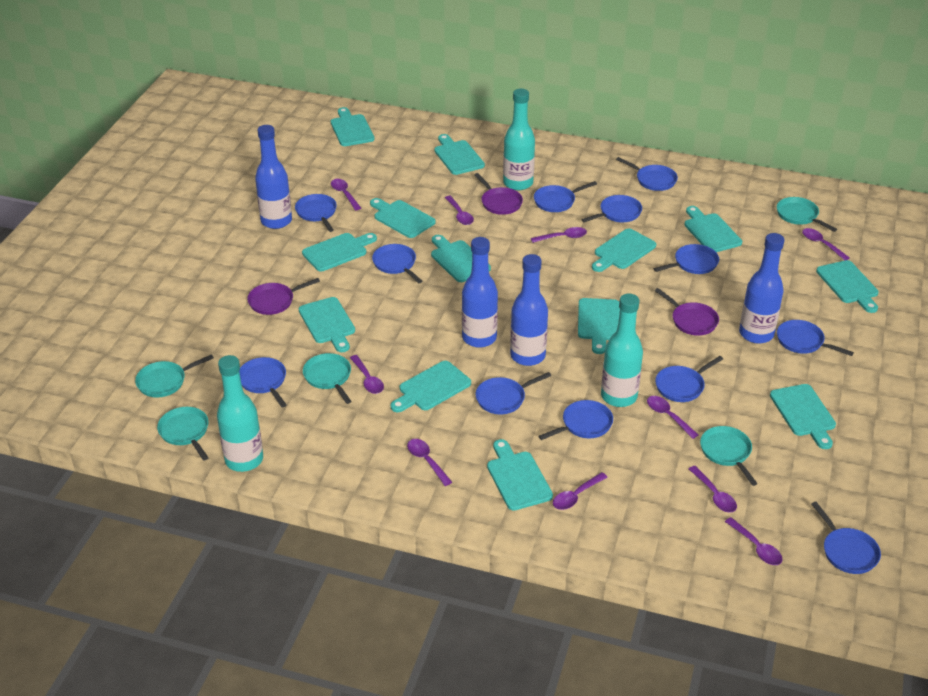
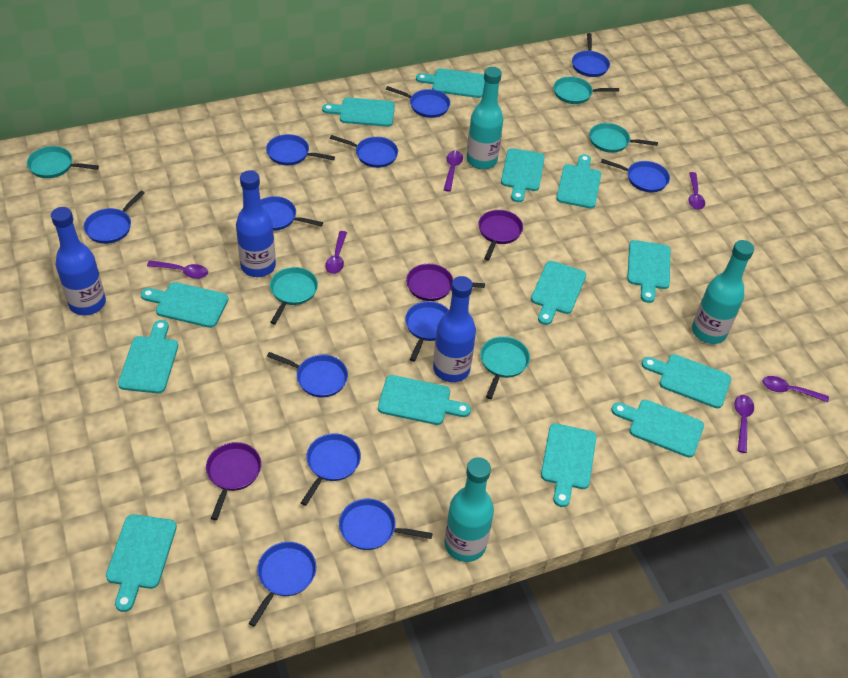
blue bottle: 4 -> 3
purple spoon: 10 -> 6

